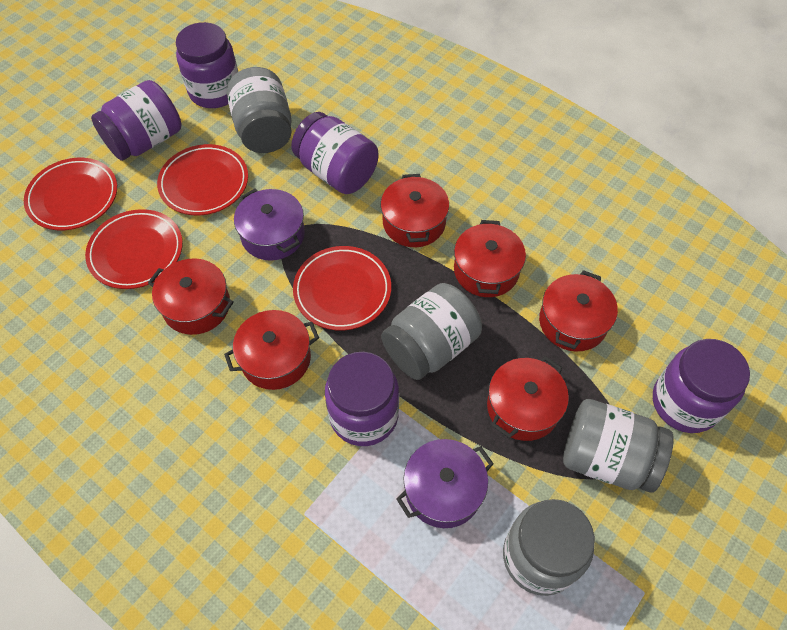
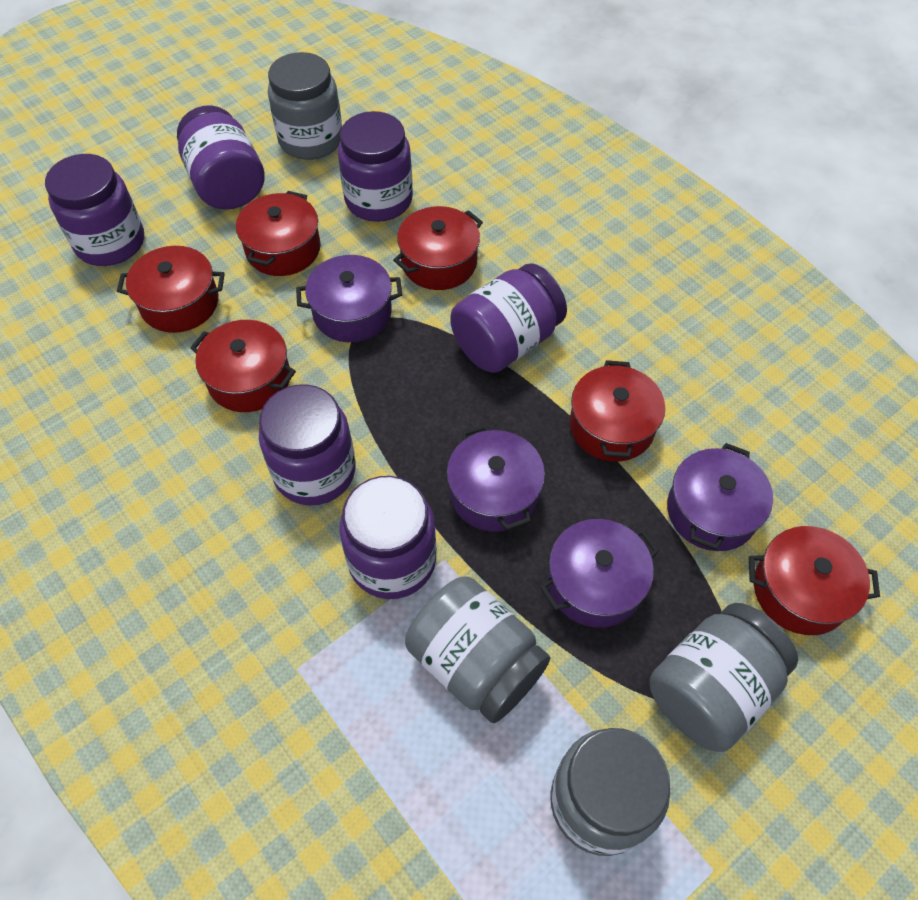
purple jar: 5 -> 6
purple pot: 2 -> 4
red plate: 4 -> 0

